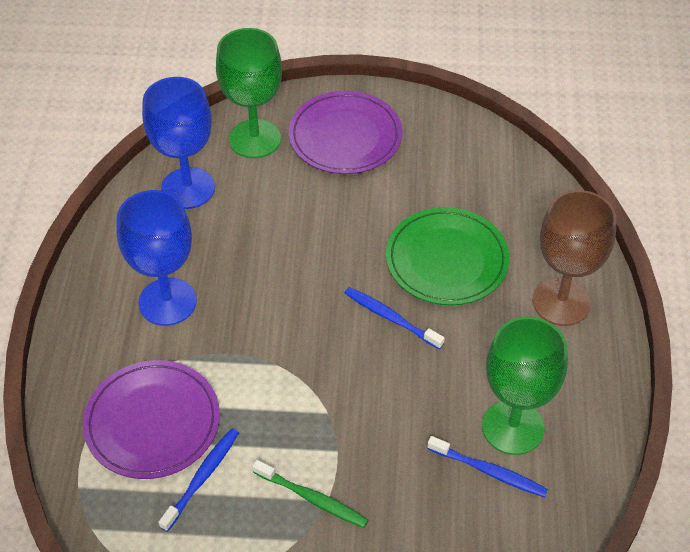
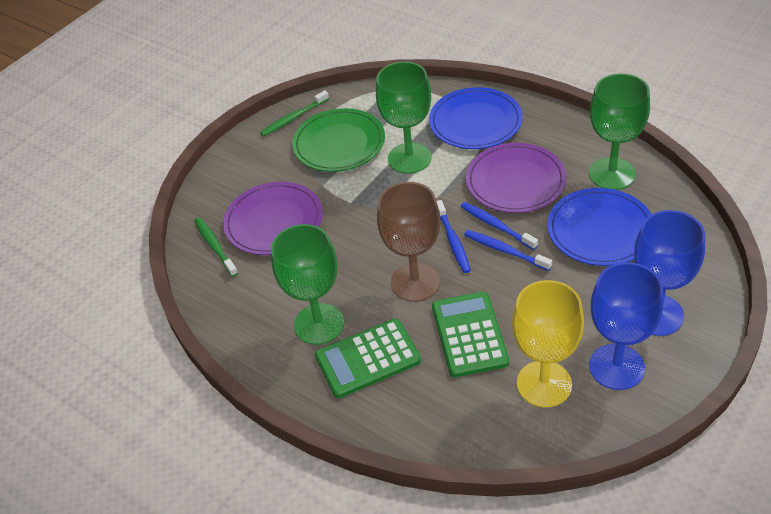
blue plate: 0 -> 2
green calculator: 0 -> 2
green goblet: 2 -> 3
green toothbrush: 1 -> 2
yellow goblet: 0 -> 1

